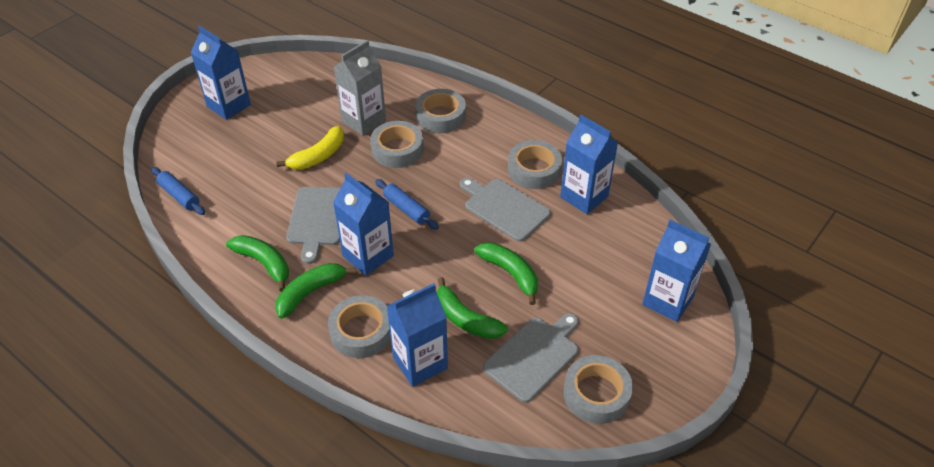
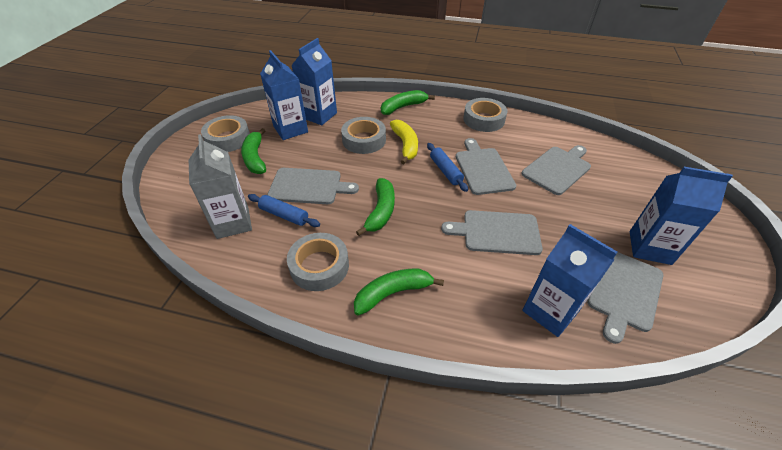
blue carton: 5 -> 4
grey cutting board: 3 -> 5
grey tape: 5 -> 4

